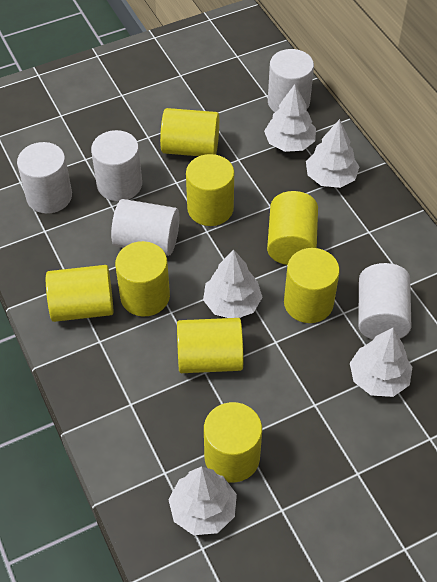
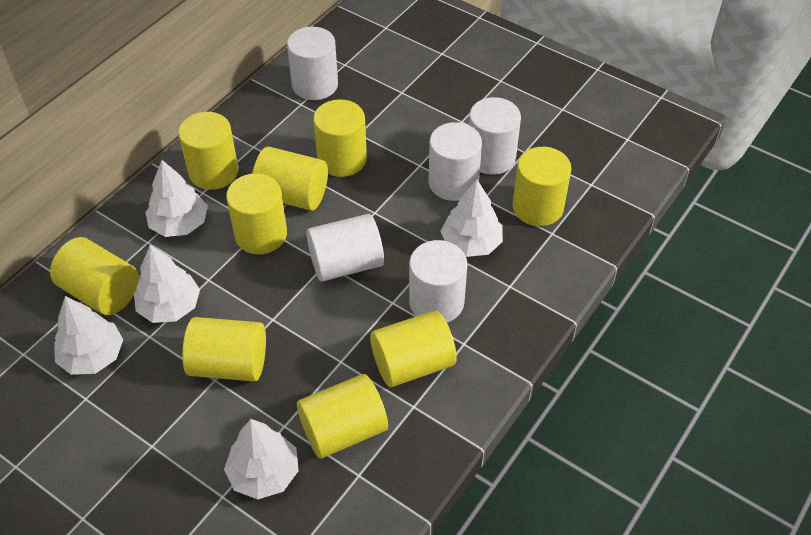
yellow cylinder: 8 -> 9

